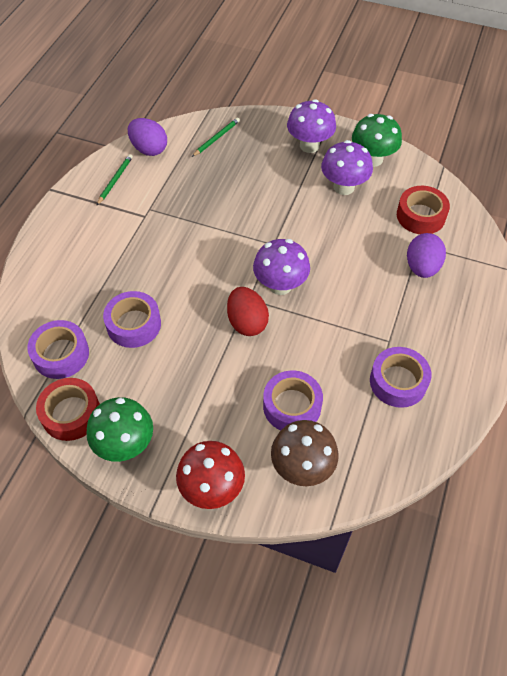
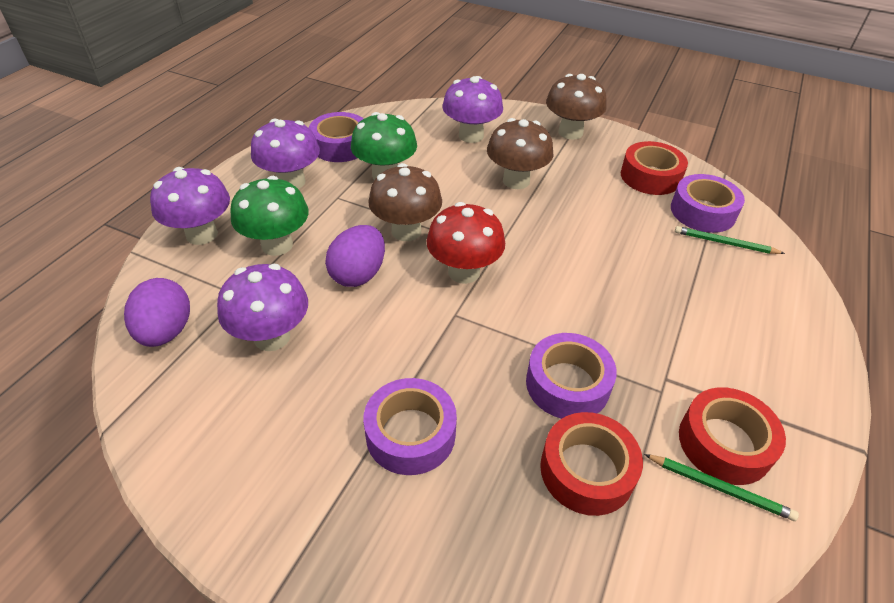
brown mushroom: 1 -> 3
purple mushroom: 3 -> 4
red egg: 1 -> 0
red tape: 2 -> 3

